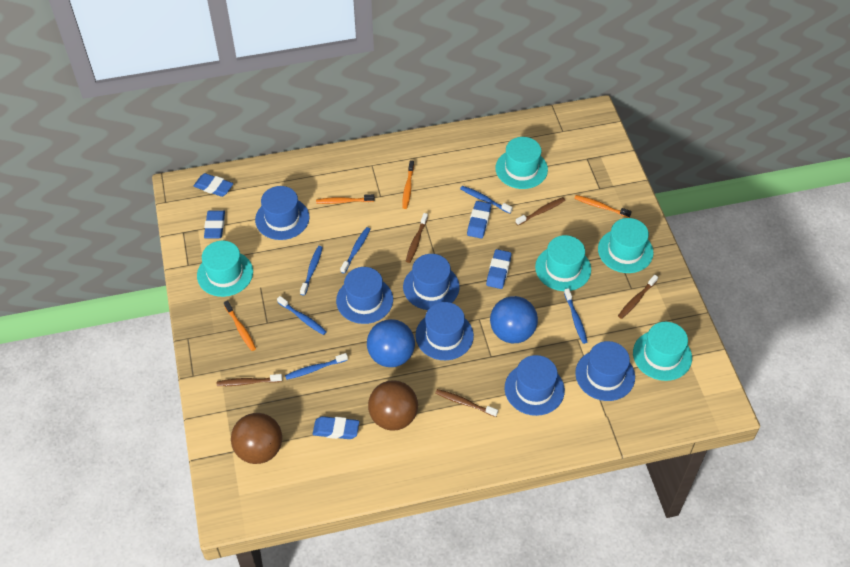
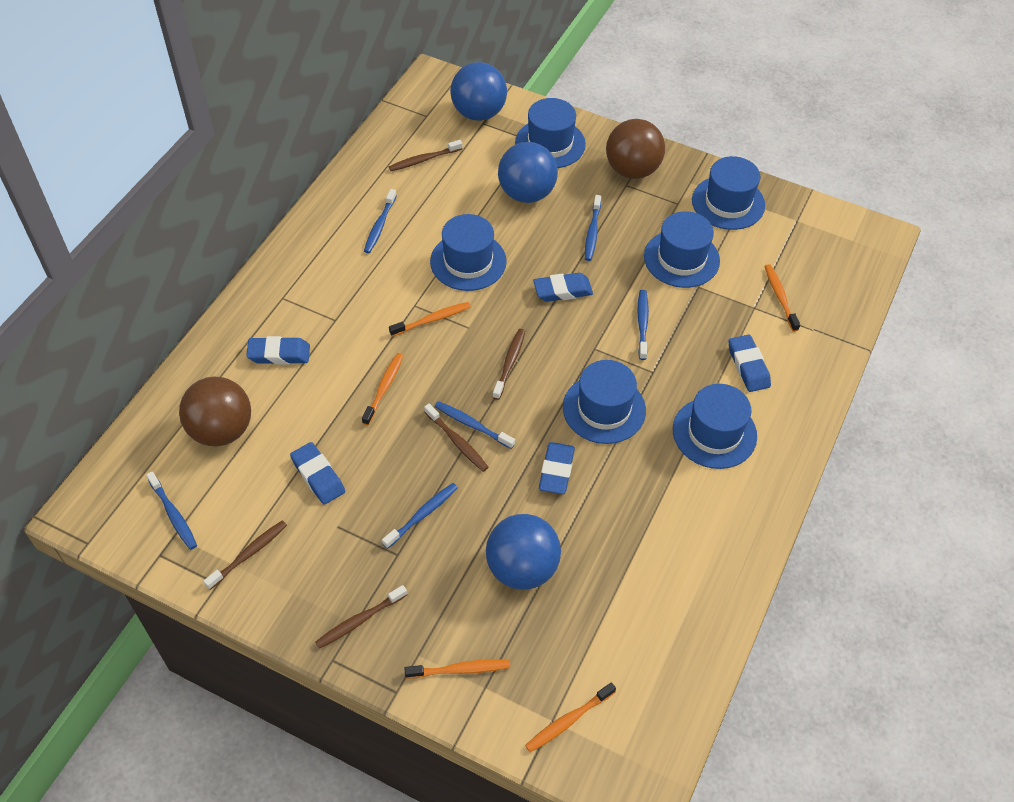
blue ball: 2 -> 3
orange toothbrush: 4 -> 5
turquoise hat: 5 -> 0

